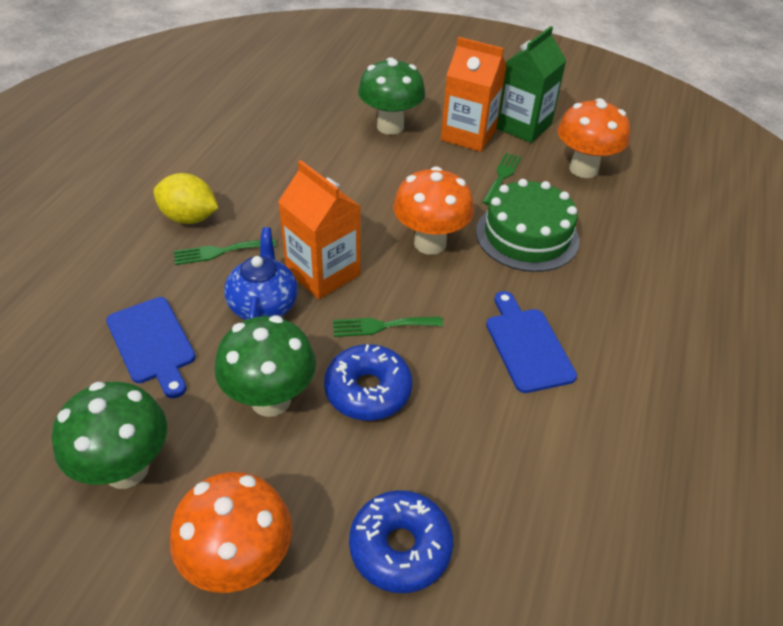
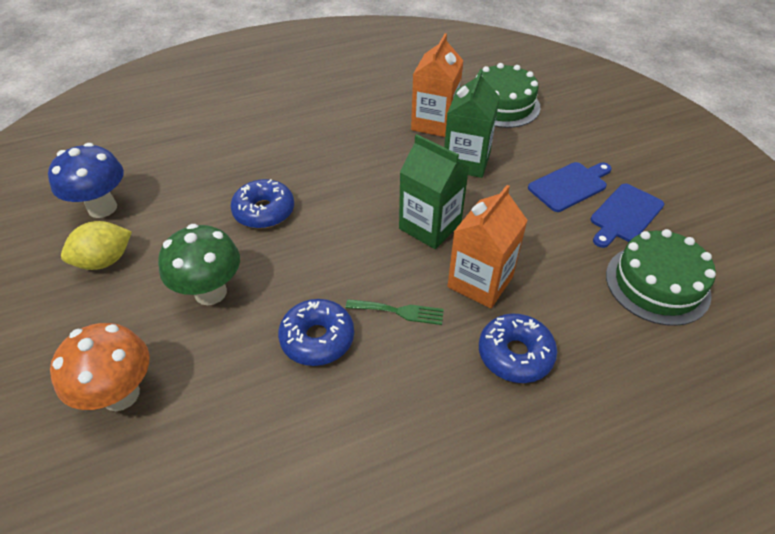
blue donut: 2 -> 3
blue mushroom: 0 -> 1
blue teapot: 1 -> 0
green cake: 1 -> 2
green carton: 1 -> 2
green fork: 3 -> 1
green mushroom: 3 -> 1
orange mushroom: 3 -> 1

